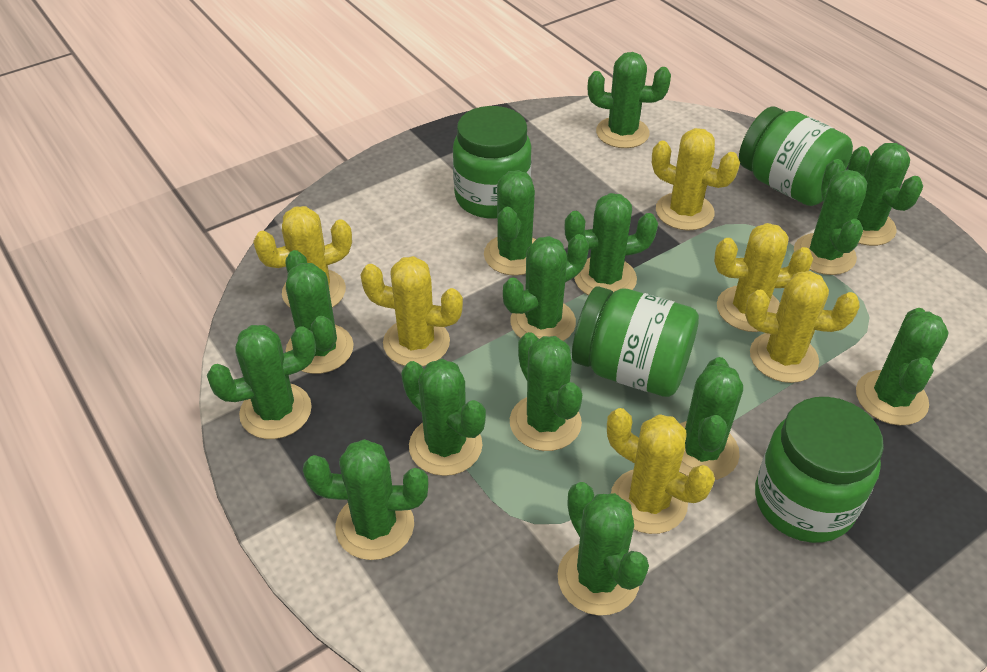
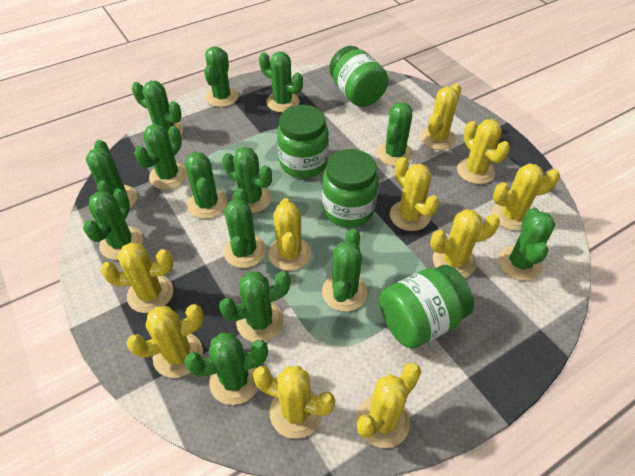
yellow cactus: 6 -> 10

